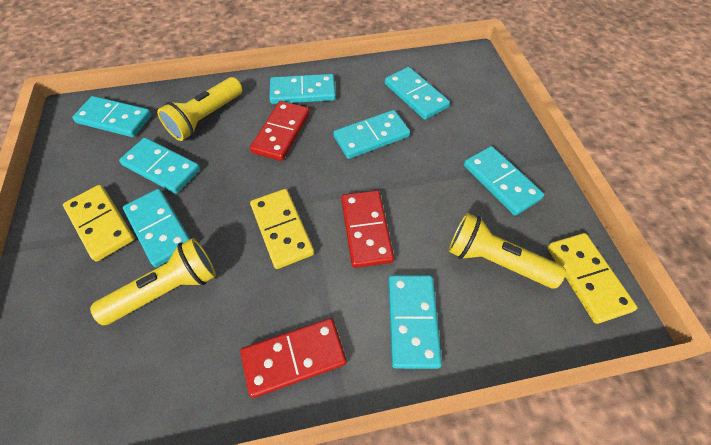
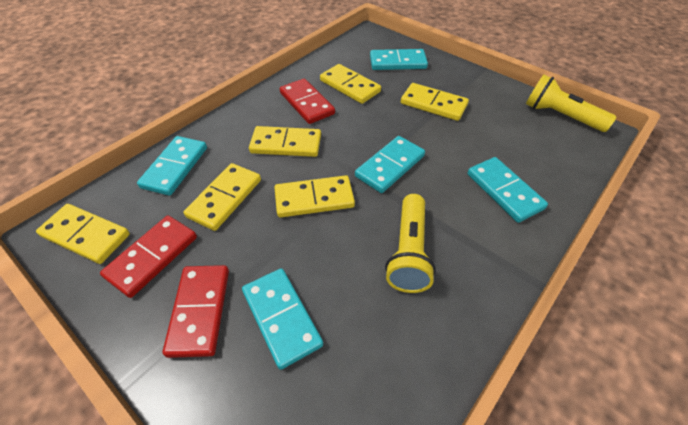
turquoise domino: 8 -> 5
yellow domino: 3 -> 6
yellow flashlight: 3 -> 2

